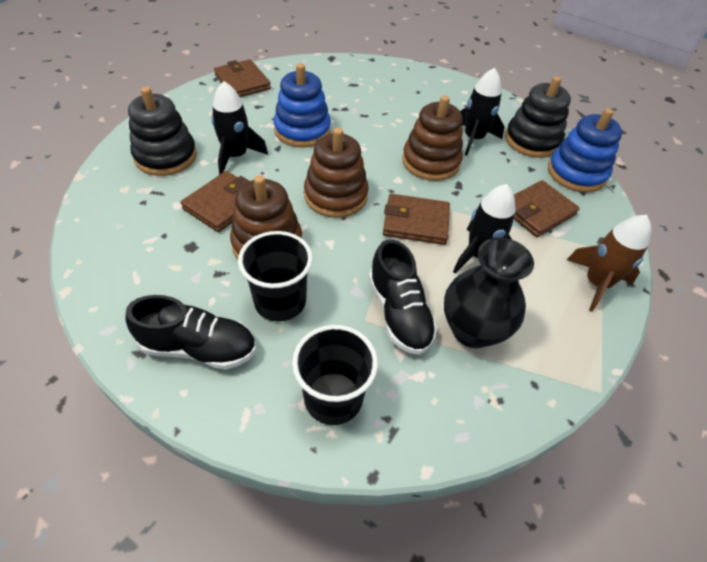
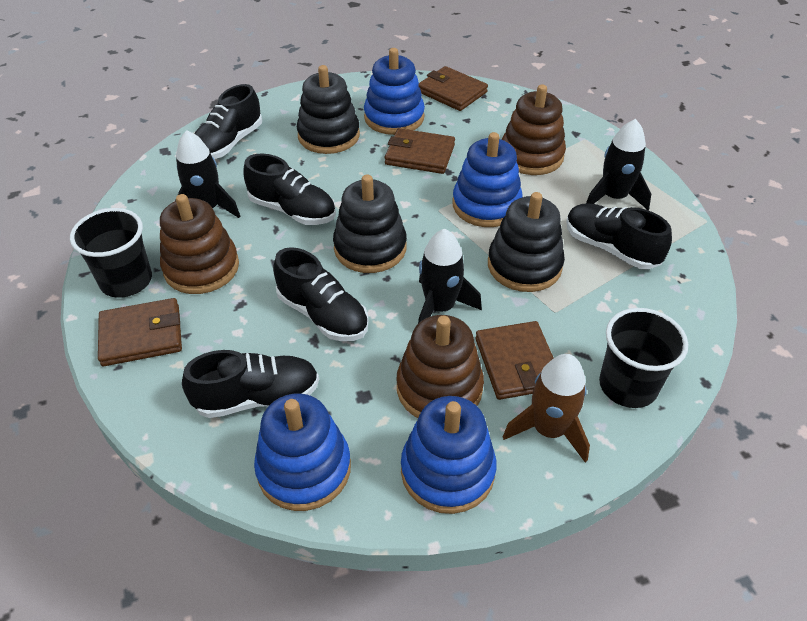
black shoe: 2 -> 5
black stacking toy: 2 -> 3
black vase: 1 -> 0
blue stacking toy: 2 -> 4

